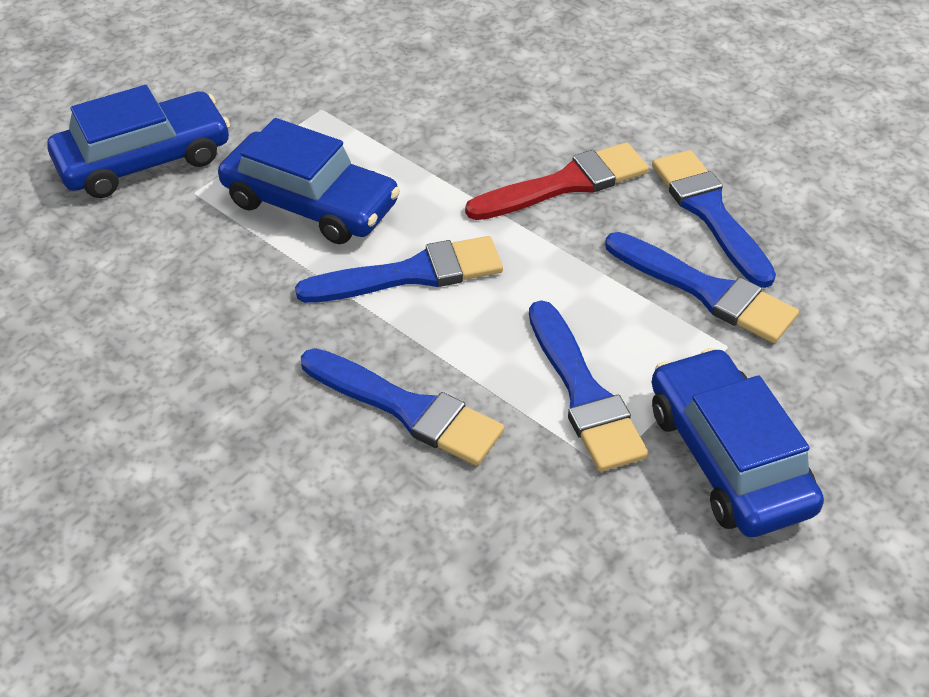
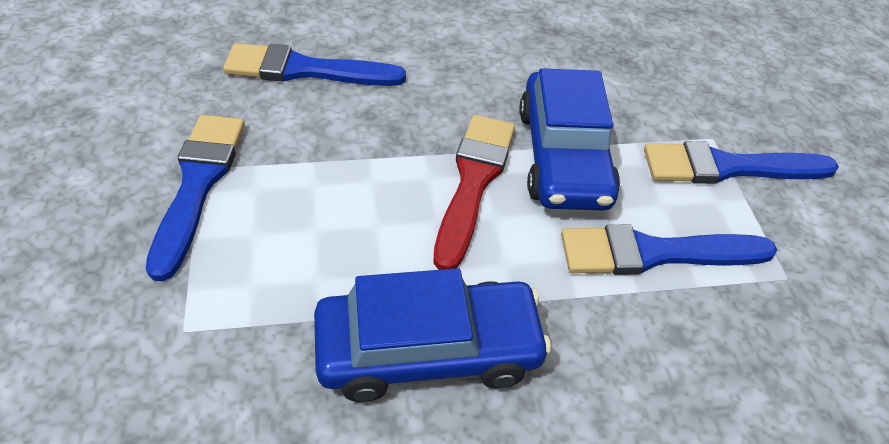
blue brush: 5 -> 4
blue car: 3 -> 2

